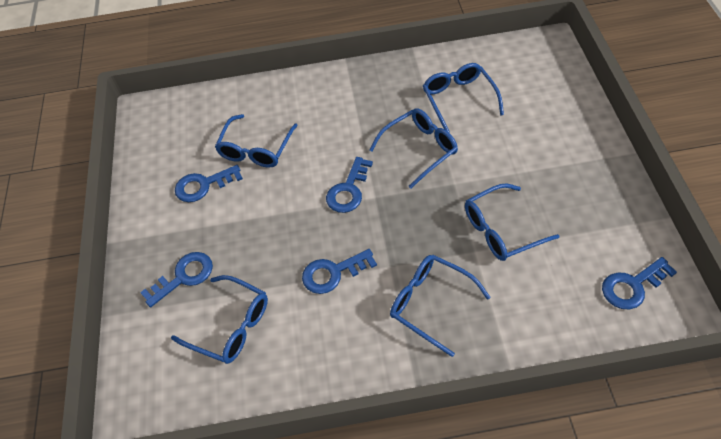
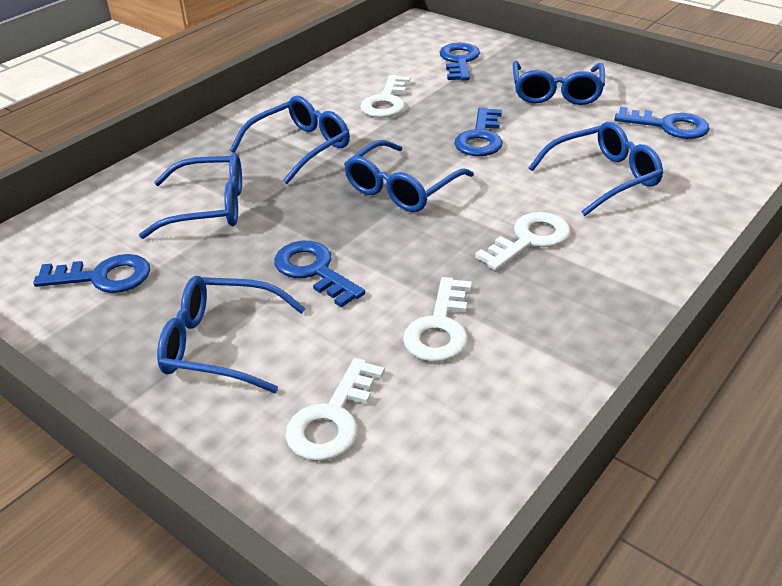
white key: 0 -> 4

